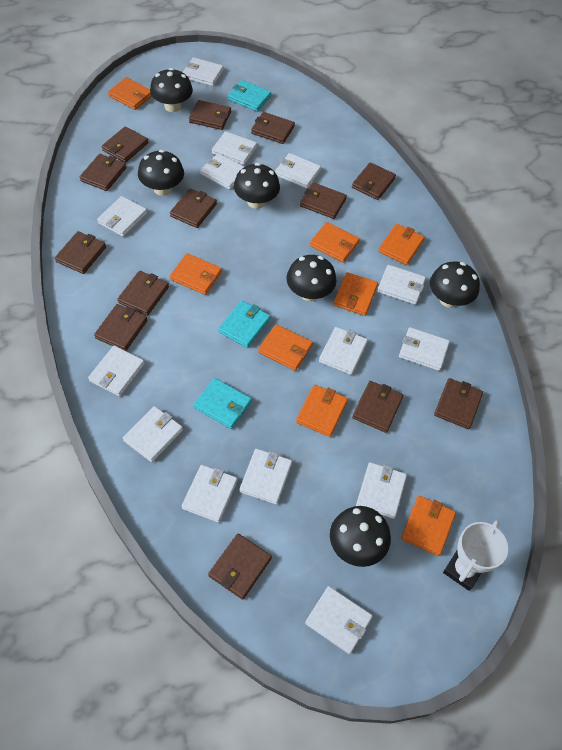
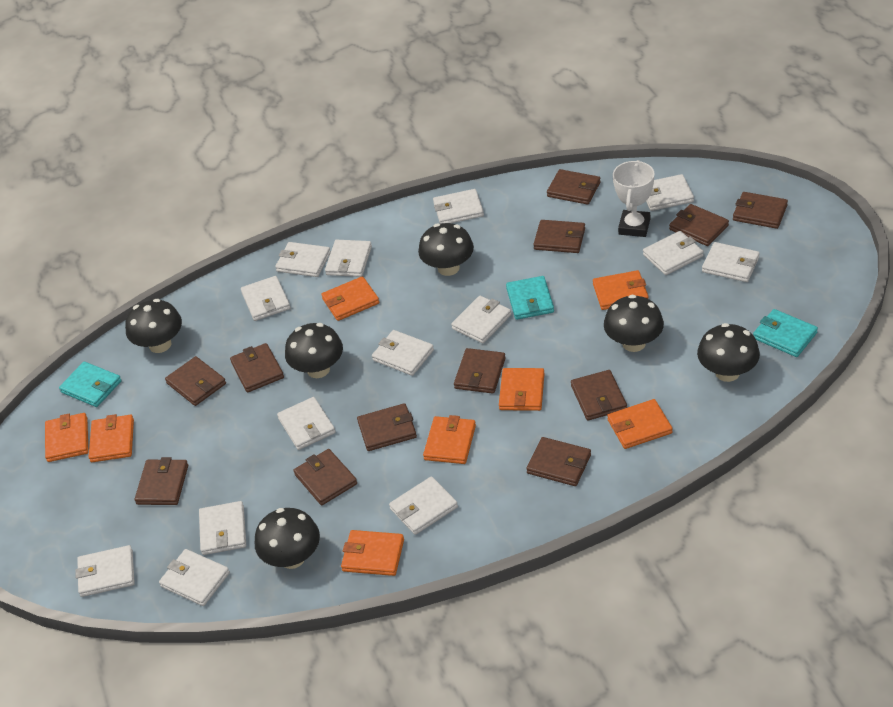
brown wallet: 13 -> 12

